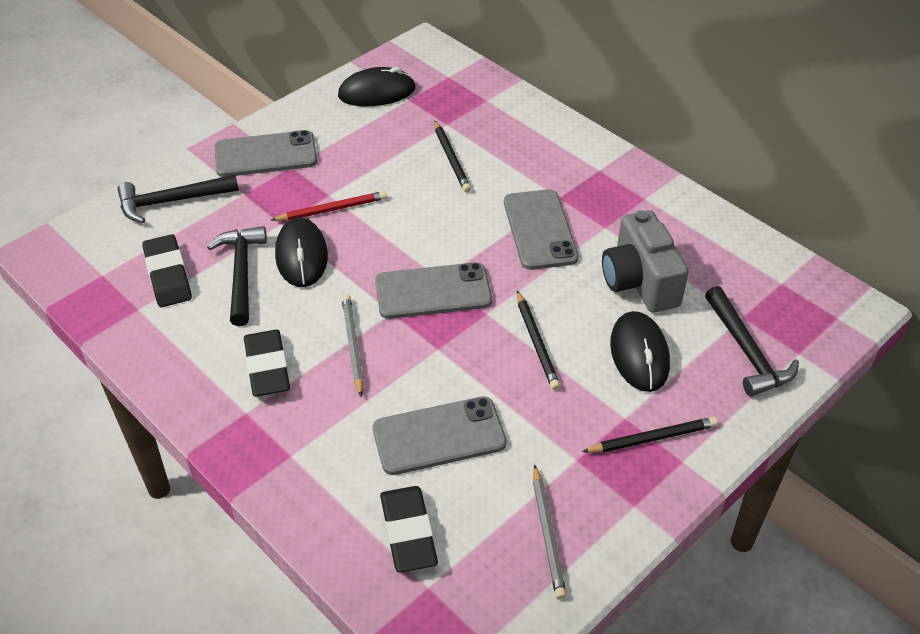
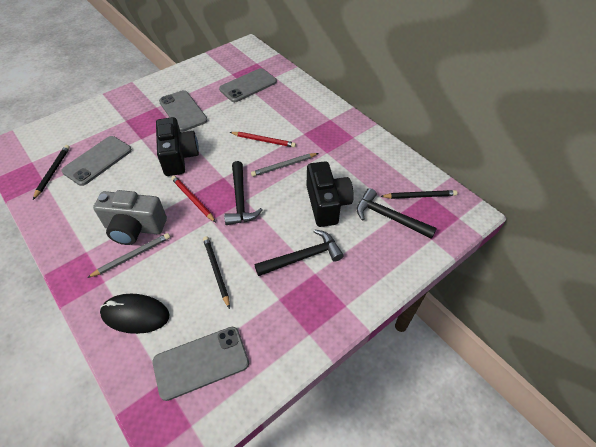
black camera: 0 -> 2
black eraser: 3 -> 0
black mouse: 3 -> 1
red pencil: 1 -> 2

